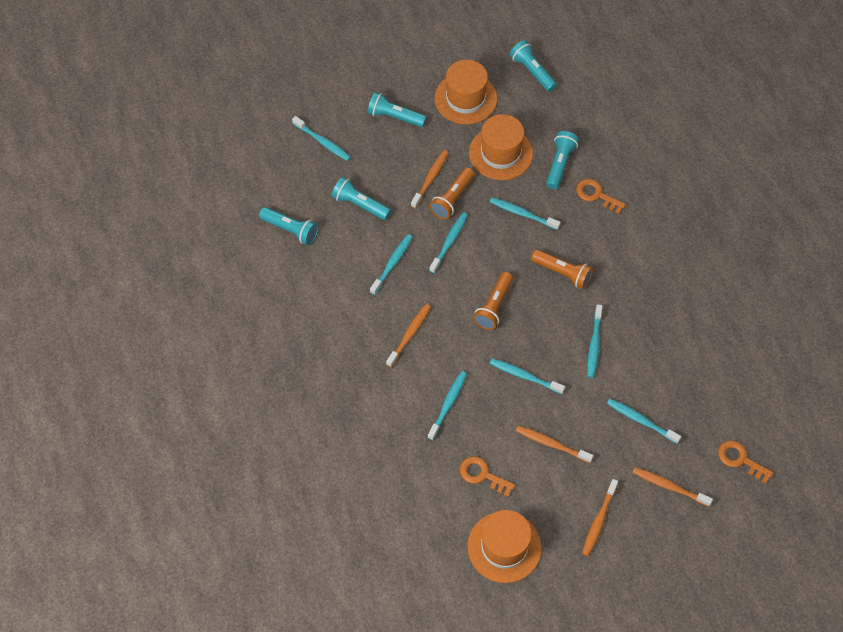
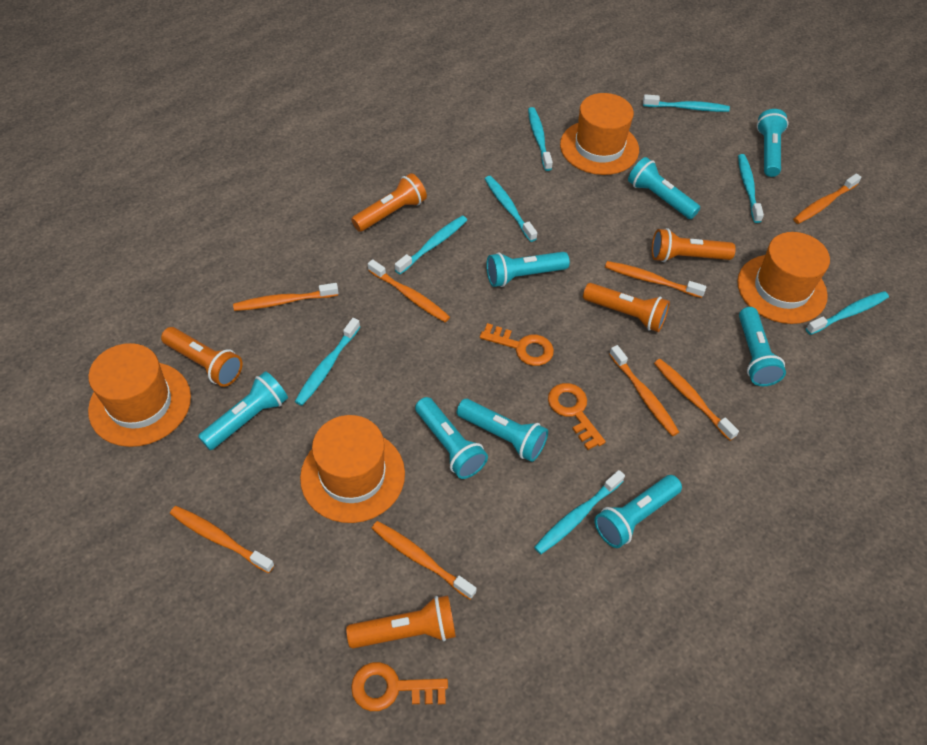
orange flashlight: 3 -> 5
orange hat: 3 -> 4
orange toothbrush: 5 -> 8
turquoise flashlight: 5 -> 8

